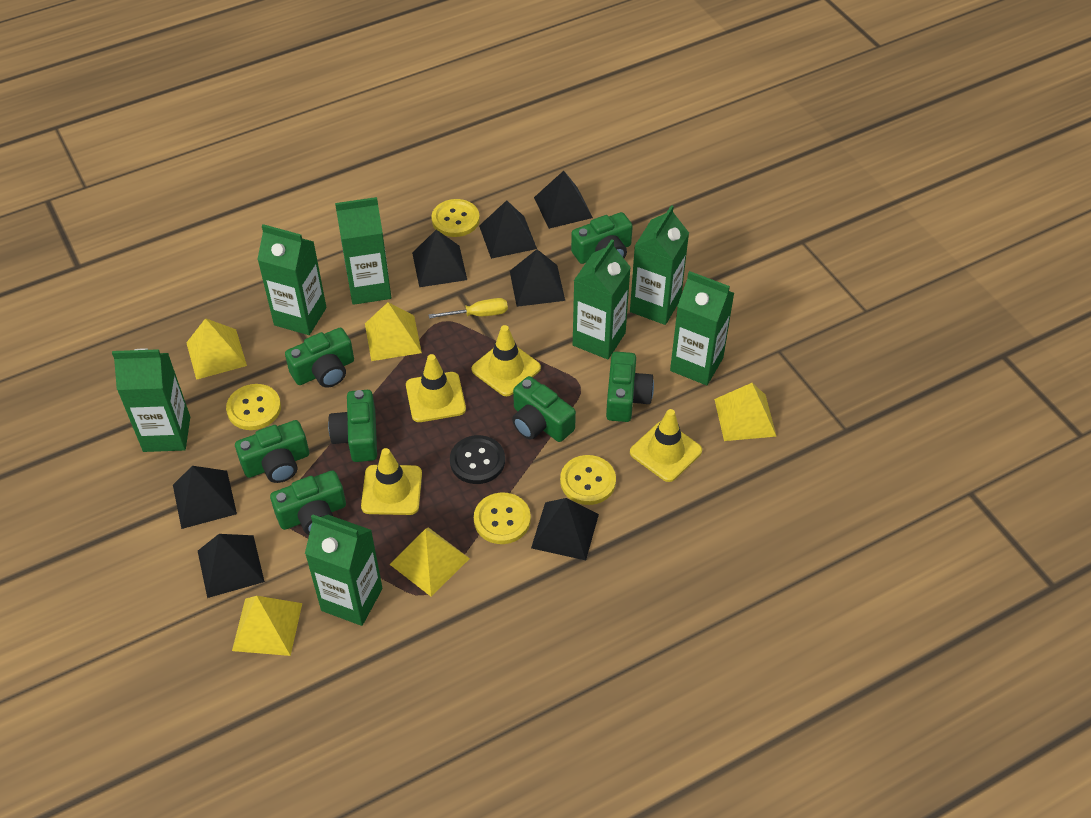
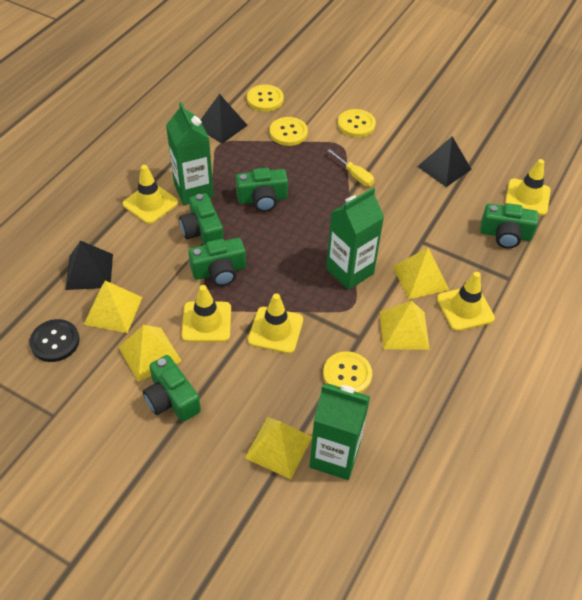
black pyramid: 7 -> 3
green camera: 7 -> 5
green carton: 7 -> 3
yellow traffic cone: 4 -> 5

